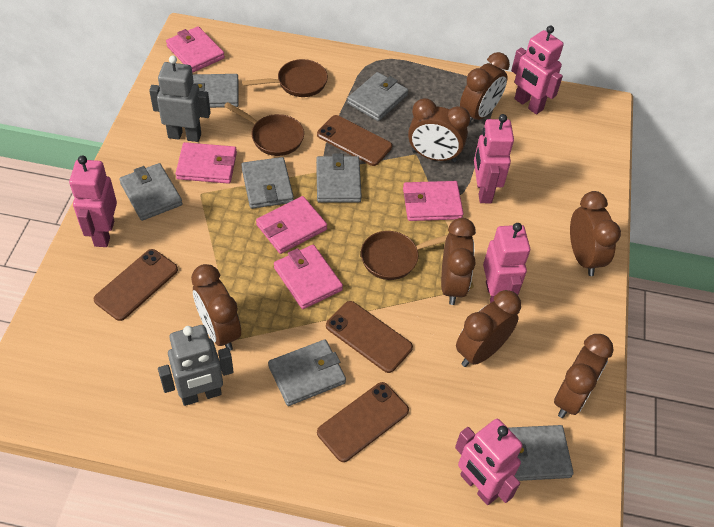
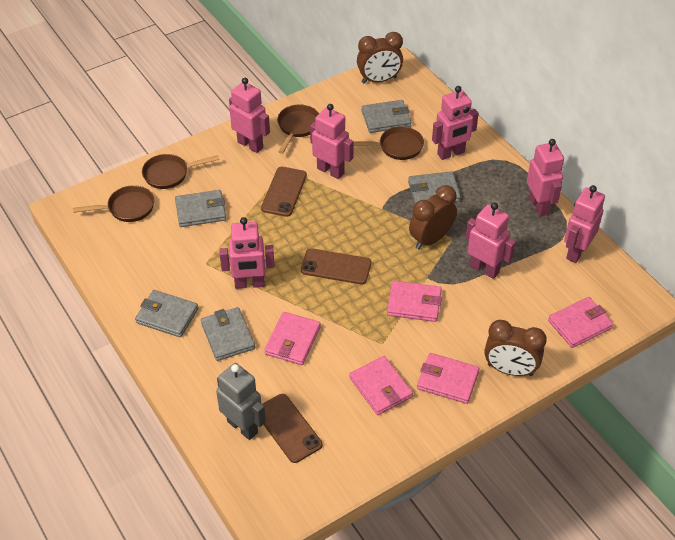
brown clock: 7 -> 3
brown pan: 3 -> 4
brown phone: 4 -> 3
grey robot: 2 -> 1
grey wallet: 7 -> 5
pink robot: 5 -> 7

